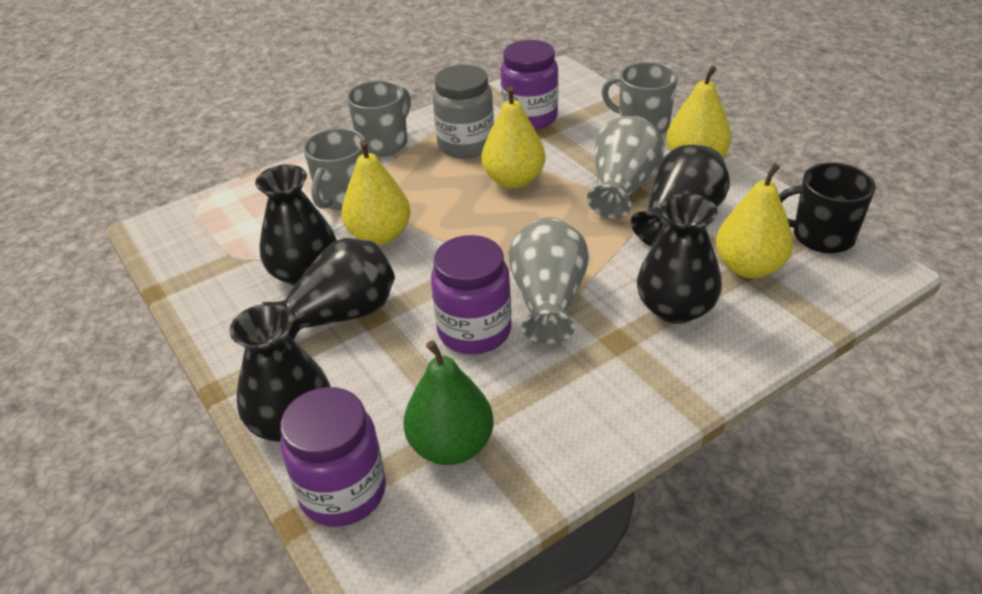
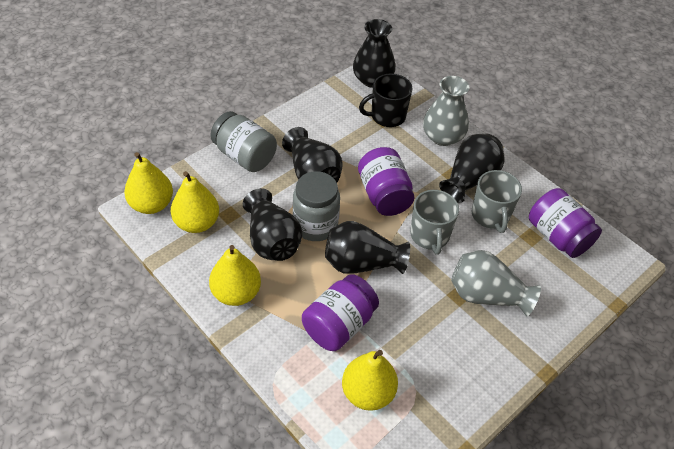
green pear: 1 -> 0
grey jar: 1 -> 2
grey mug: 3 -> 2

